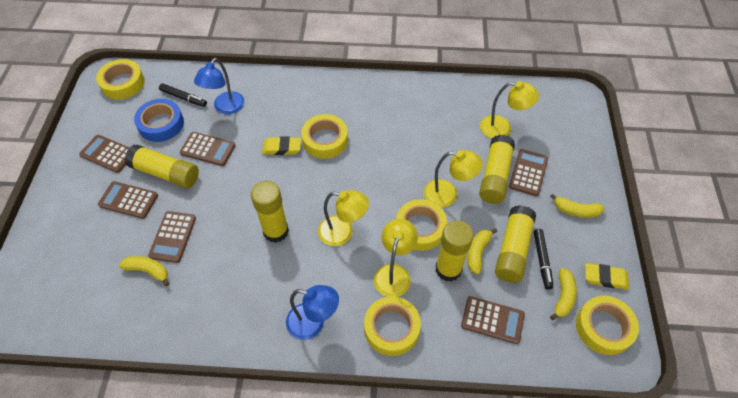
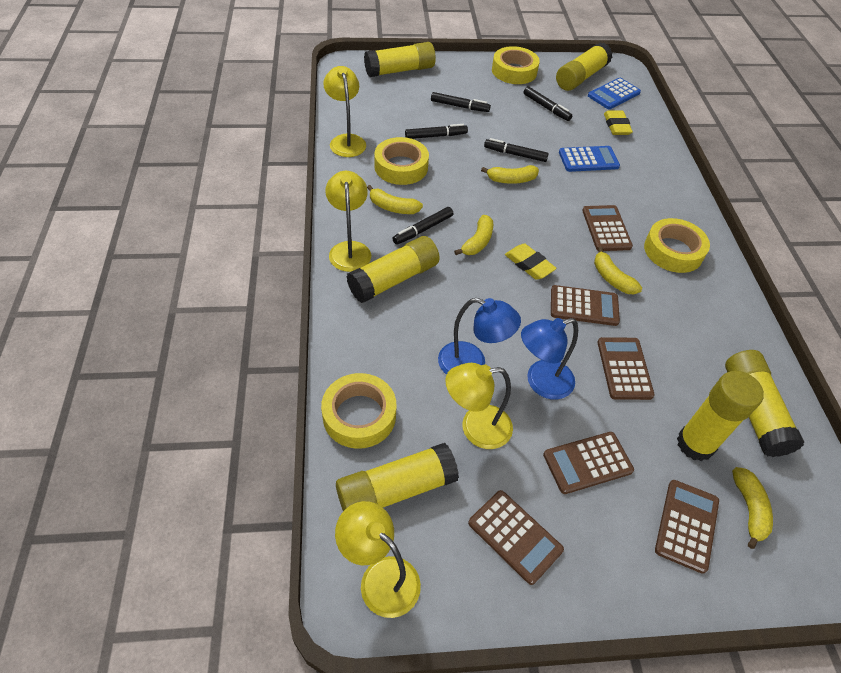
black marker: 2 -> 5
blue calculator: 0 -> 2
blue tape: 1 -> 0
yellow banana: 4 -> 5
yellow glue stick: 5 -> 6
yellow tape: 5 -> 4

